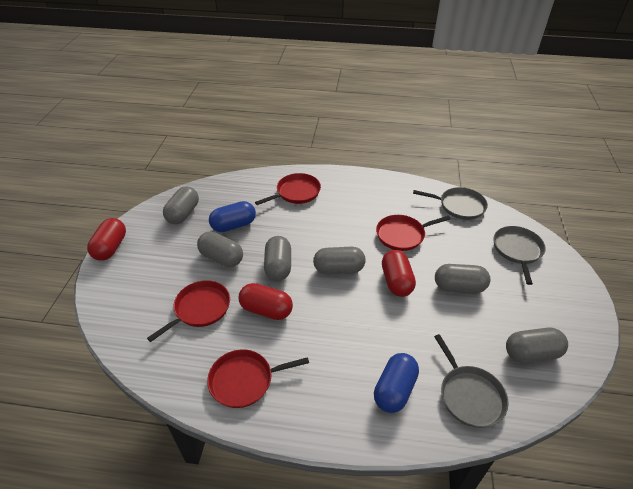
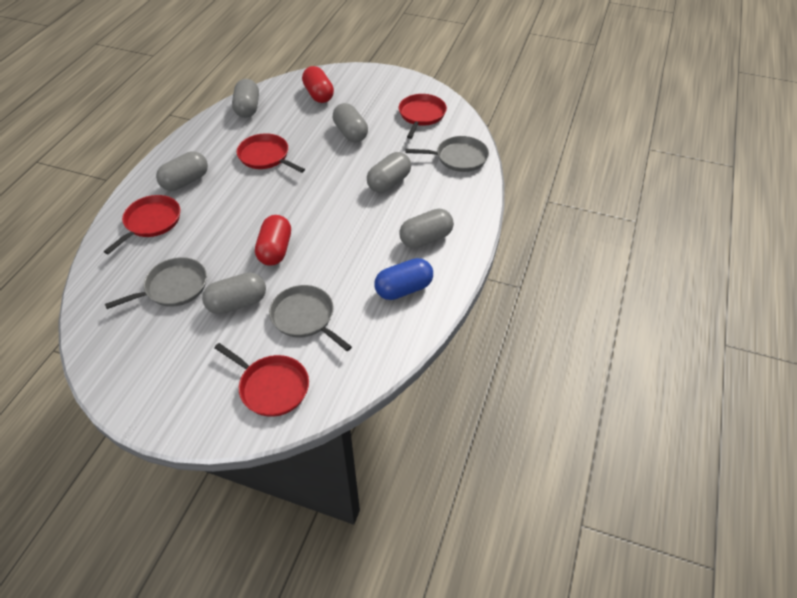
blue capsule: 2 -> 1
red capsule: 3 -> 2

